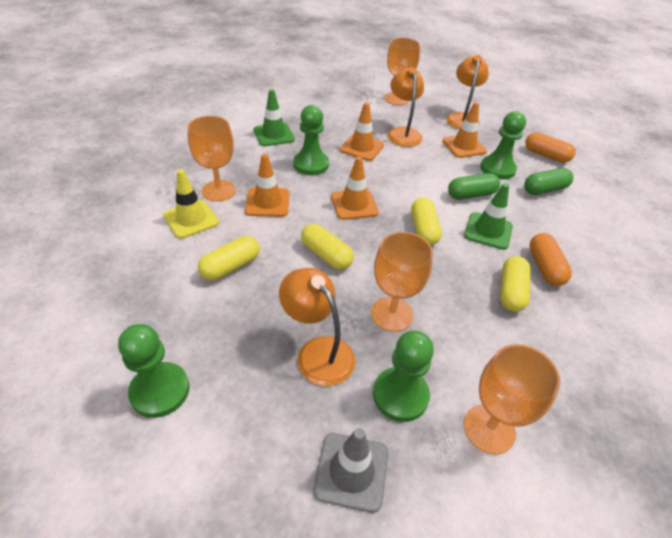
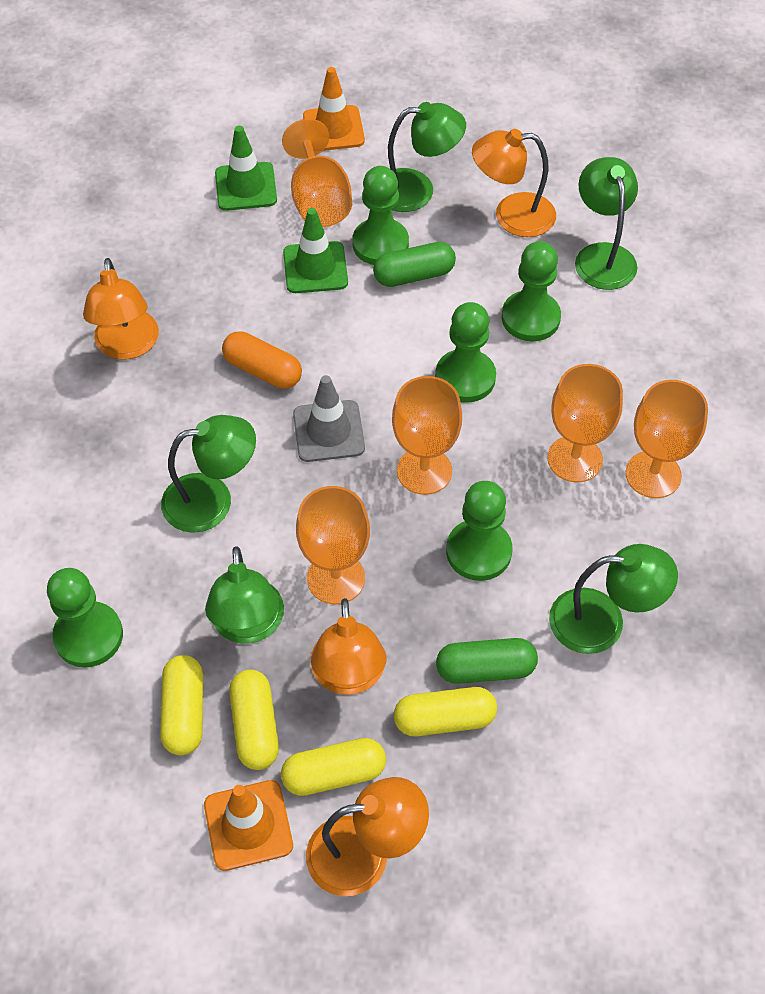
green lamp: 0 -> 5
green pawn: 4 -> 5
orange capsule: 2 -> 1
orange goblet: 4 -> 5
orange lamp: 3 -> 4
orange traffic cone: 4 -> 2
yellow traffic cone: 1 -> 0

